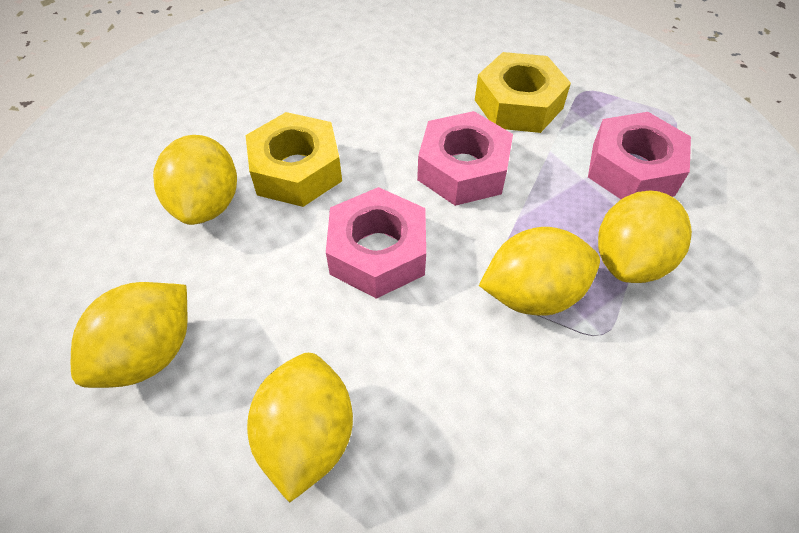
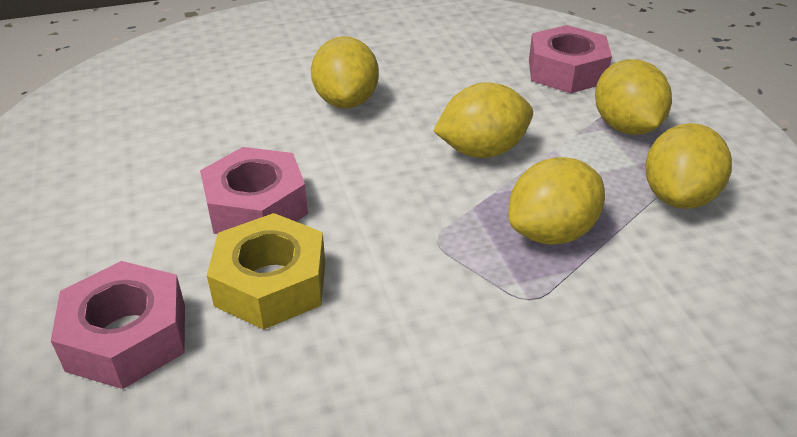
yellow nut: 2 -> 1

